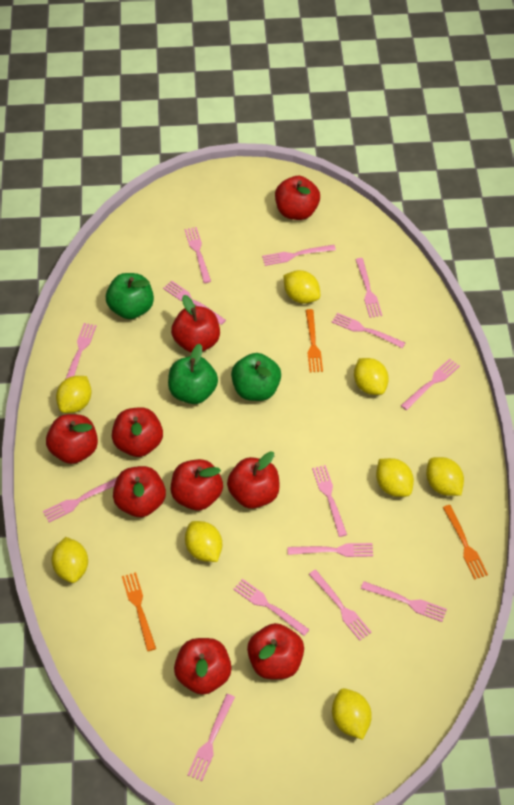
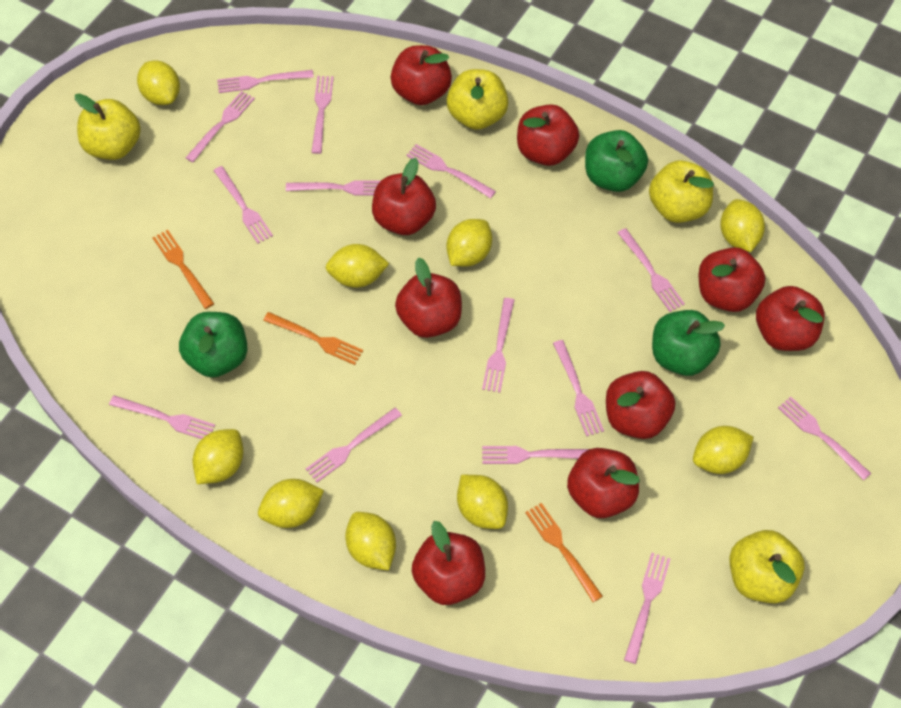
yellow apple: 0 -> 4
yellow lemon: 8 -> 9

